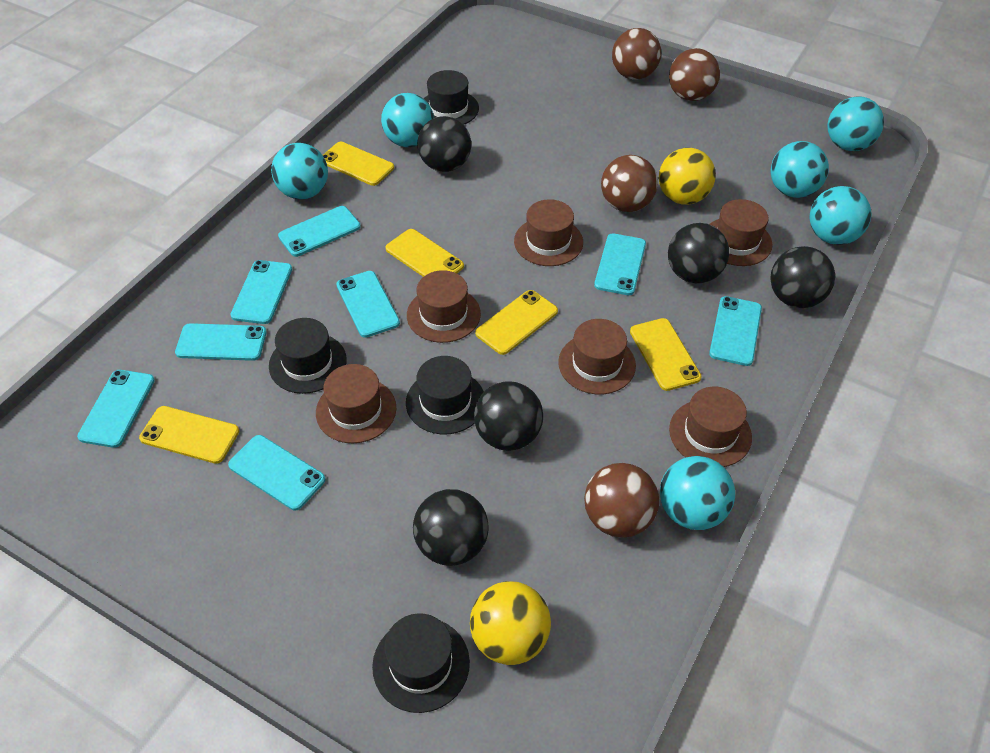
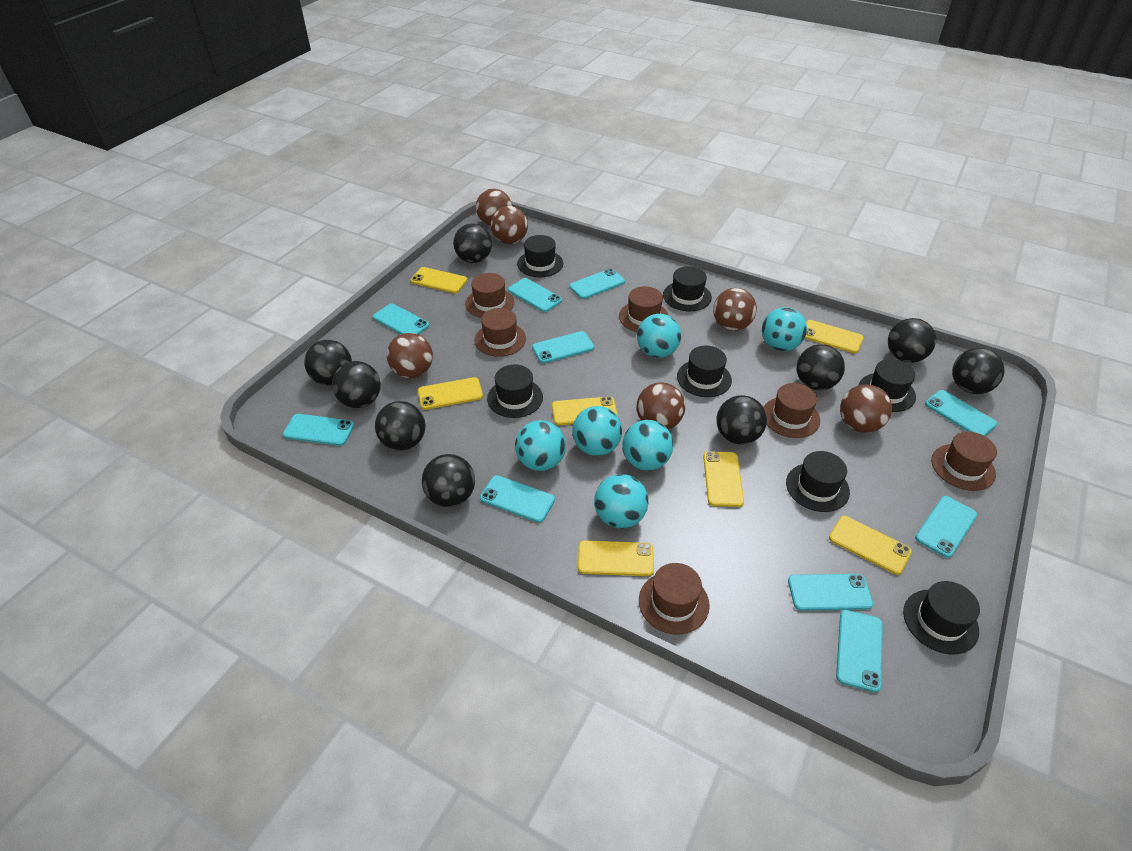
black ball: 5 -> 9
black hat: 4 -> 7
brown ball: 4 -> 6
turquoise phone: 8 -> 10
yellow ball: 2 -> 0
yellow phone: 5 -> 7

